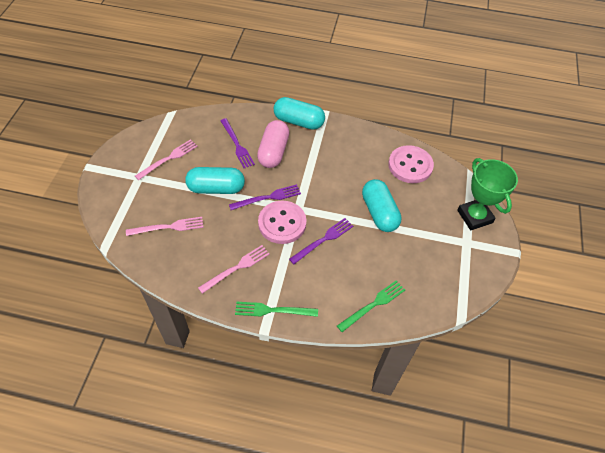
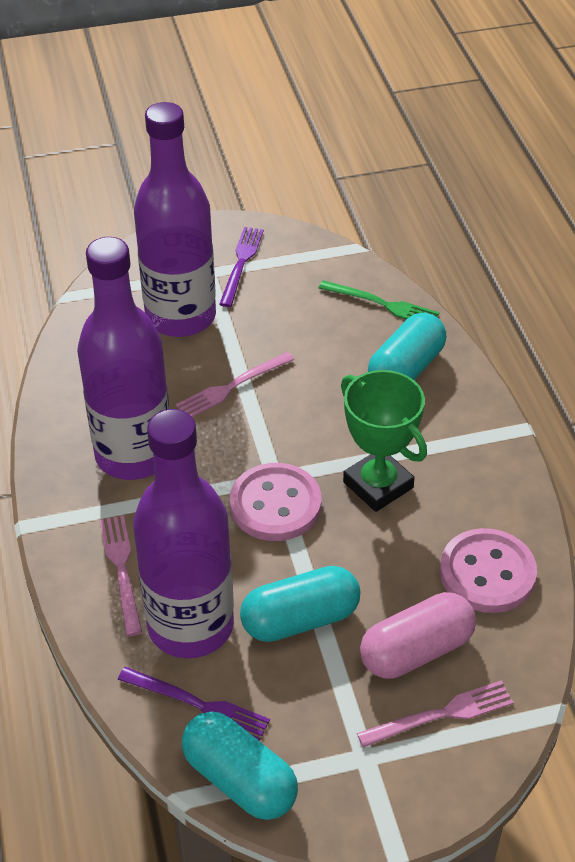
green fork: 2 -> 1
purple bottle: 0 -> 3
purple fork: 3 -> 2

